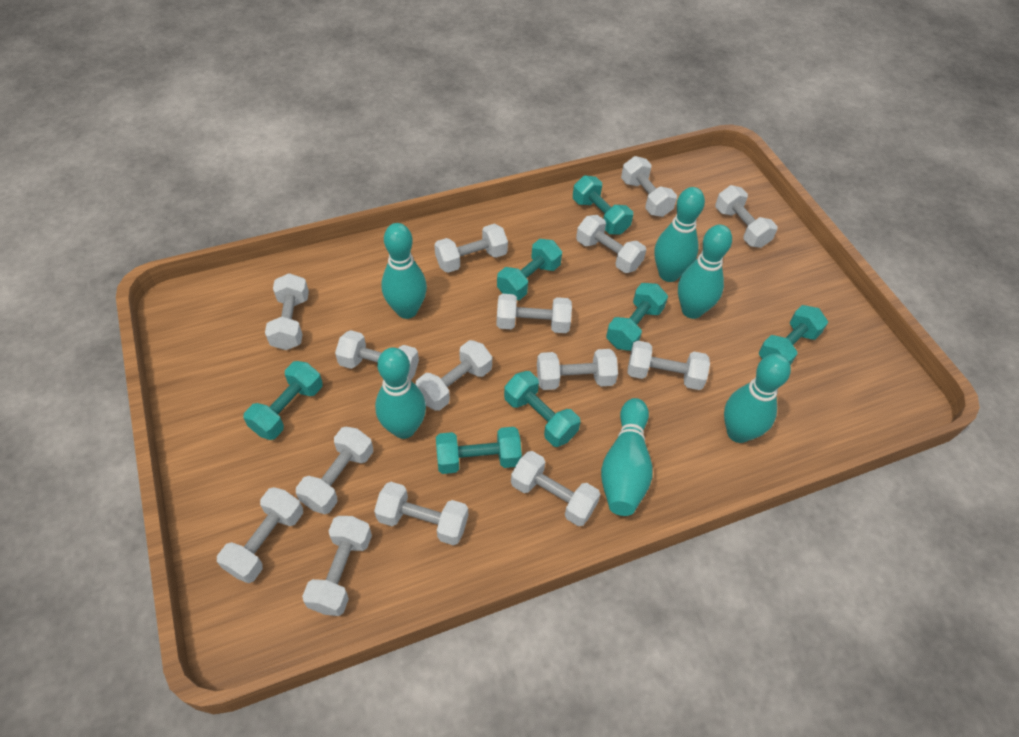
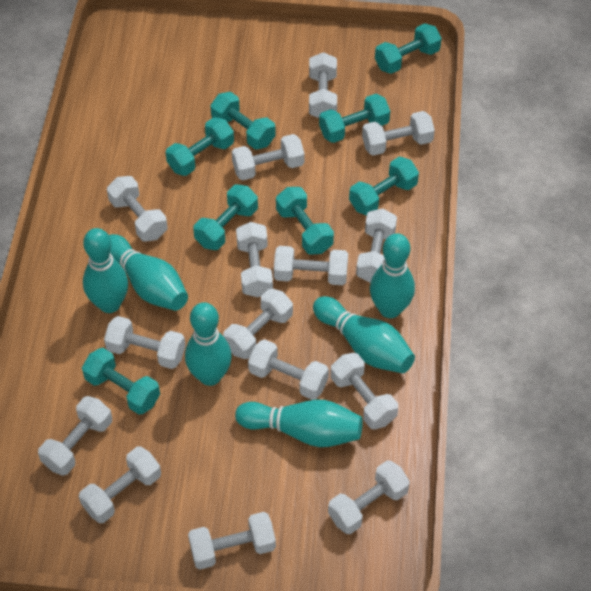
turquoise dumbbell: 7 -> 8

